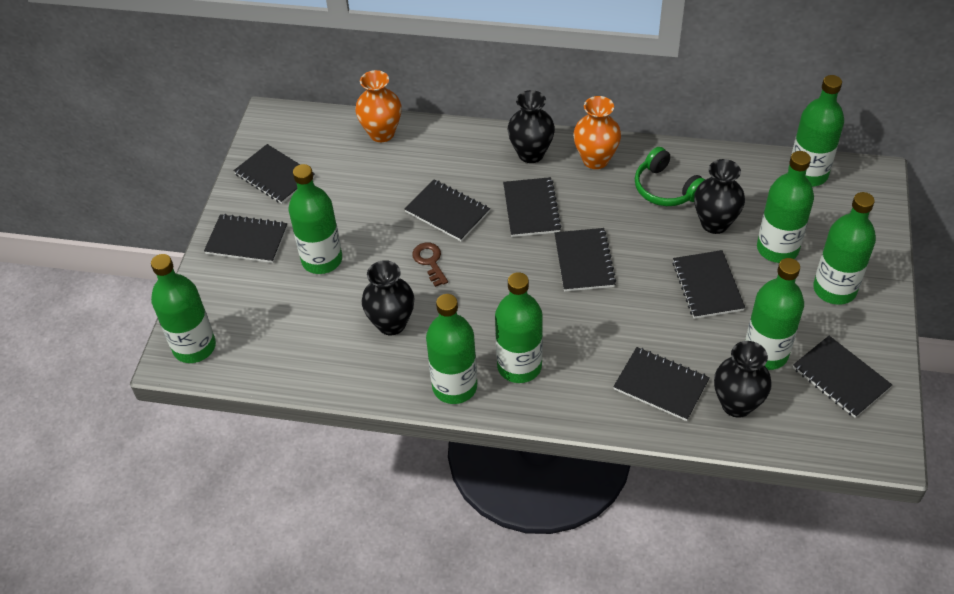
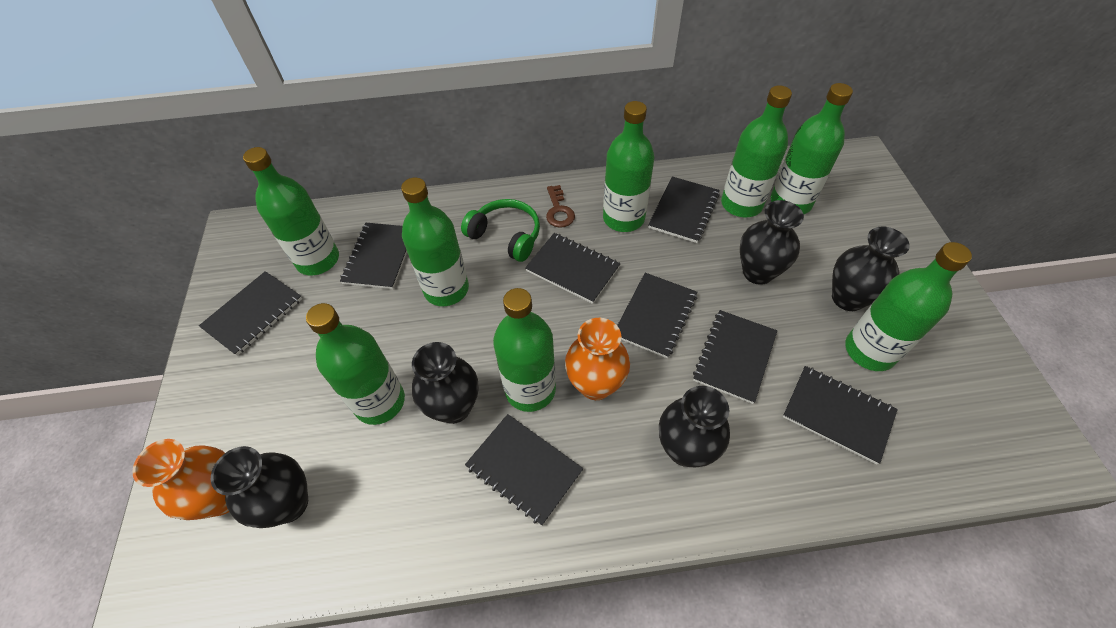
black vase: 4 -> 5

